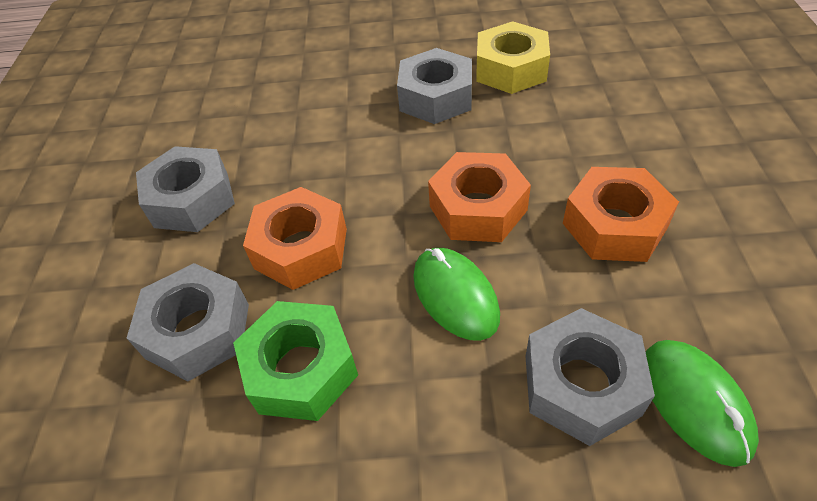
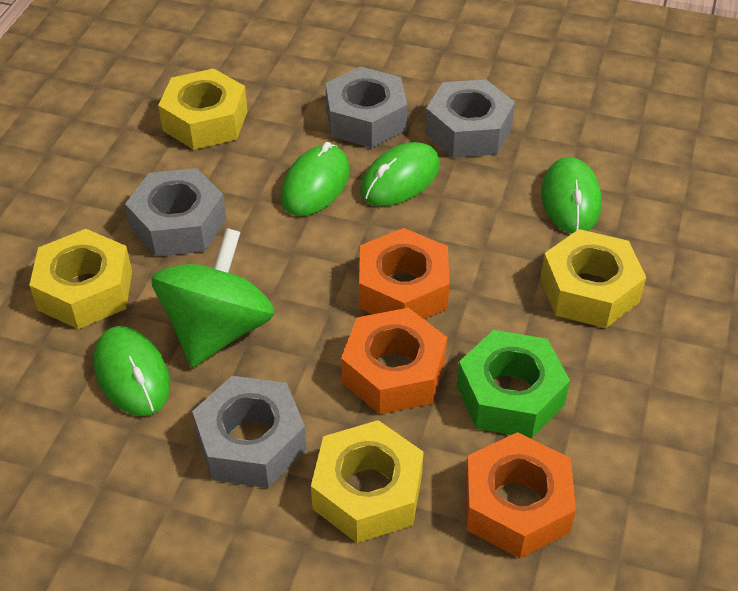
green mouse: 2 -> 4
green spinning top: 0 -> 1
yellow nut: 1 -> 4

